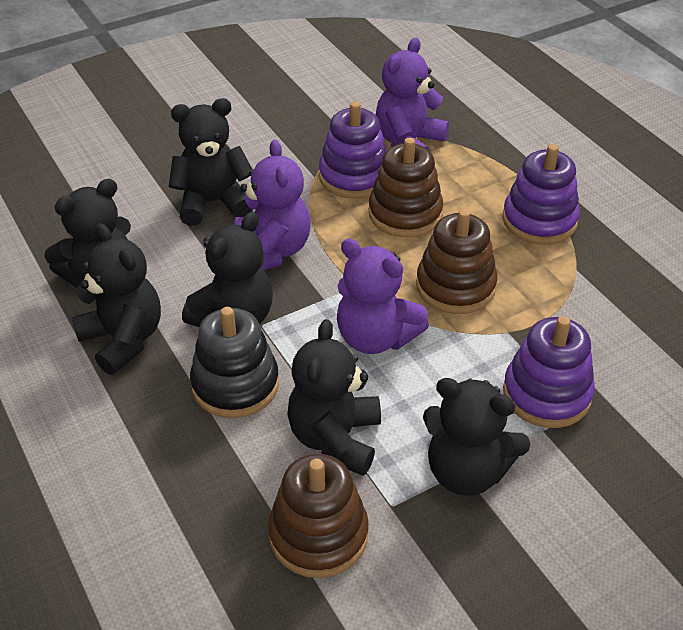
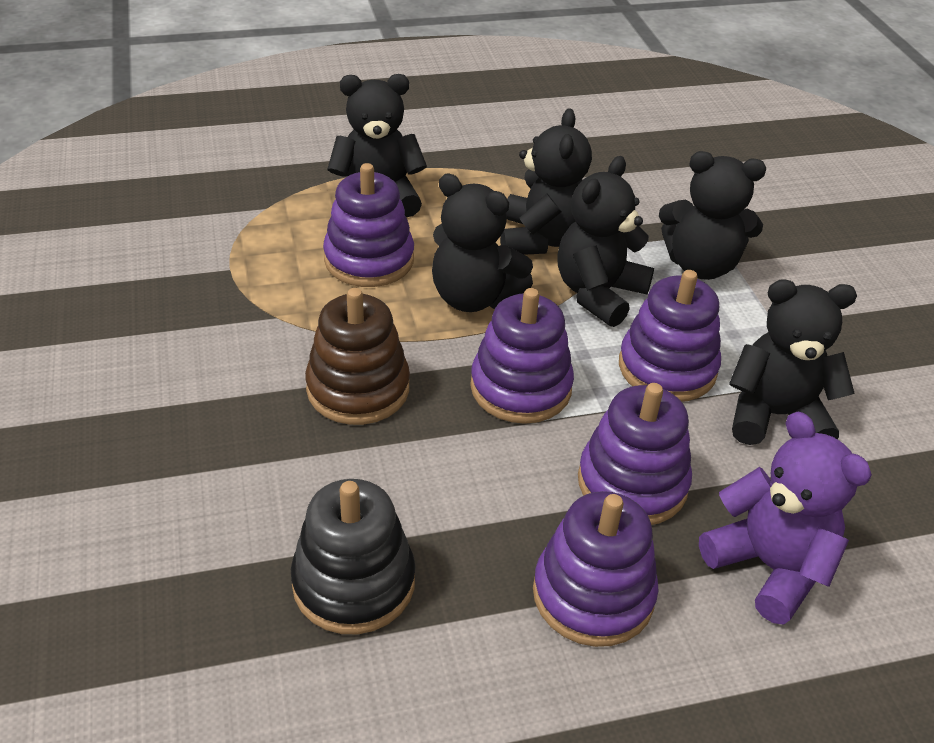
brown stacking toy: 3 -> 1
purple stacking toy: 3 -> 5
purple teddy bear: 3 -> 1

